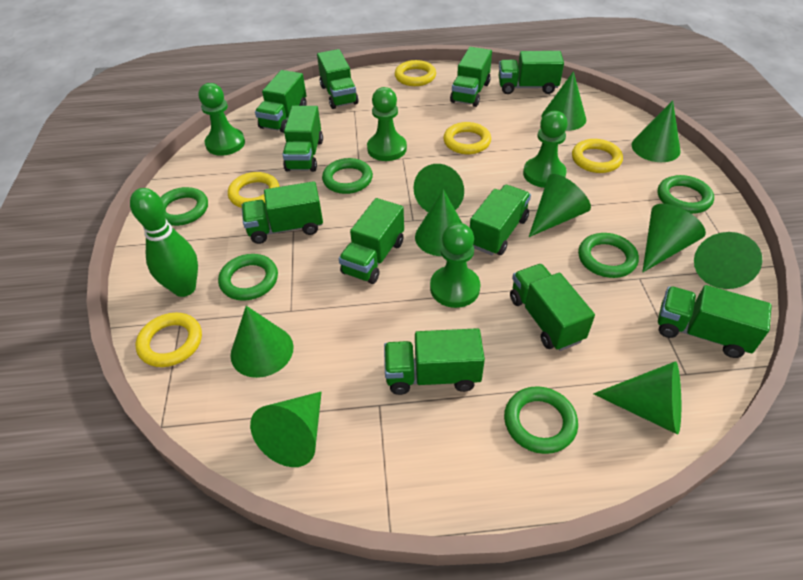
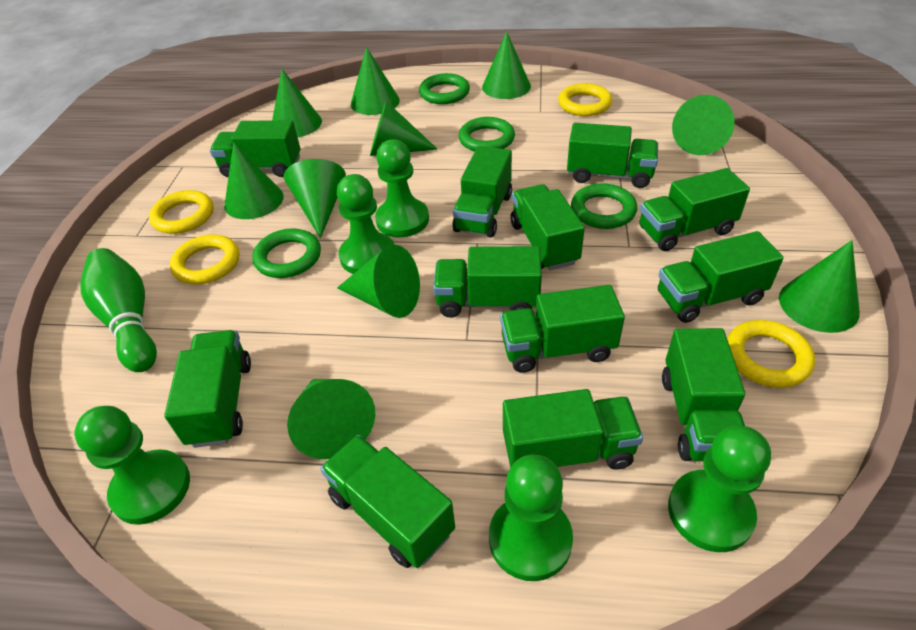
green pawn: 4 -> 5
green ring: 6 -> 4
green truck: 11 -> 12
yellow ring: 5 -> 4

